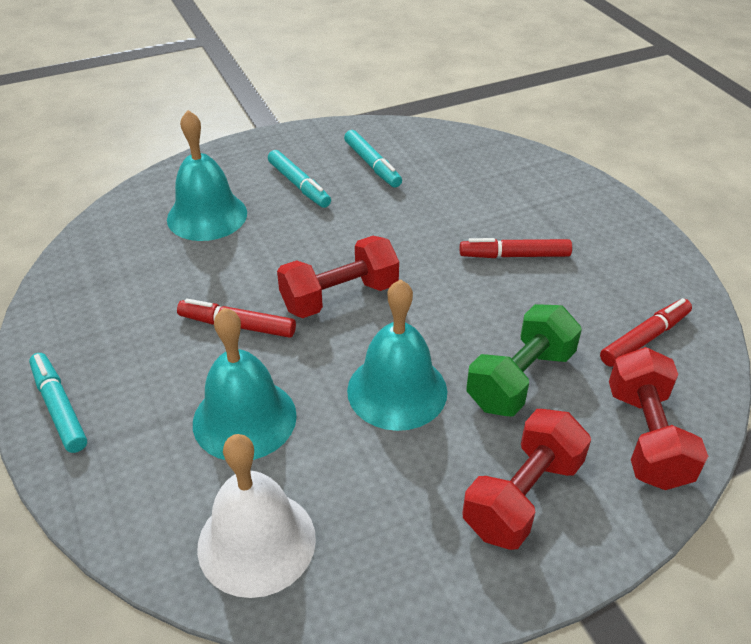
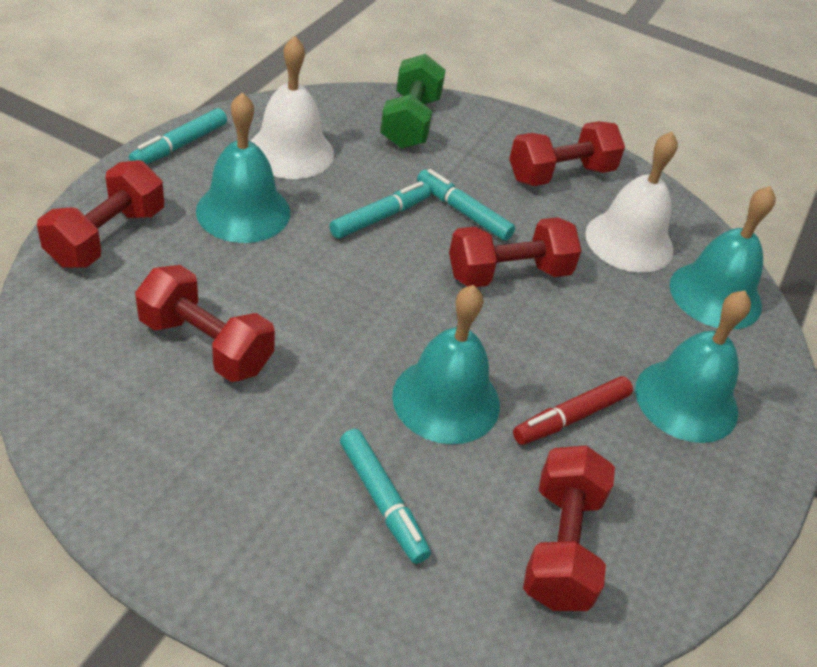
red dumbbell: 3 -> 5
red marker: 3 -> 1
turquoise bell: 3 -> 4
turquoise marker: 3 -> 4
white bell: 1 -> 2

